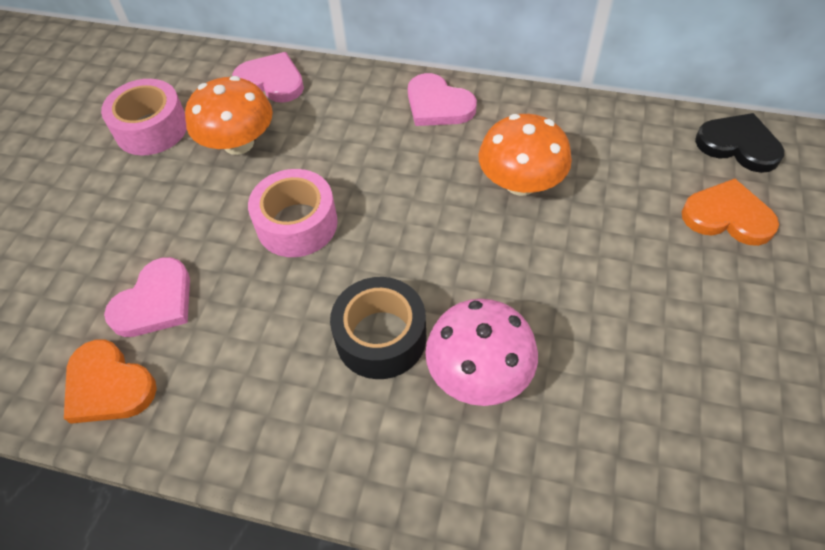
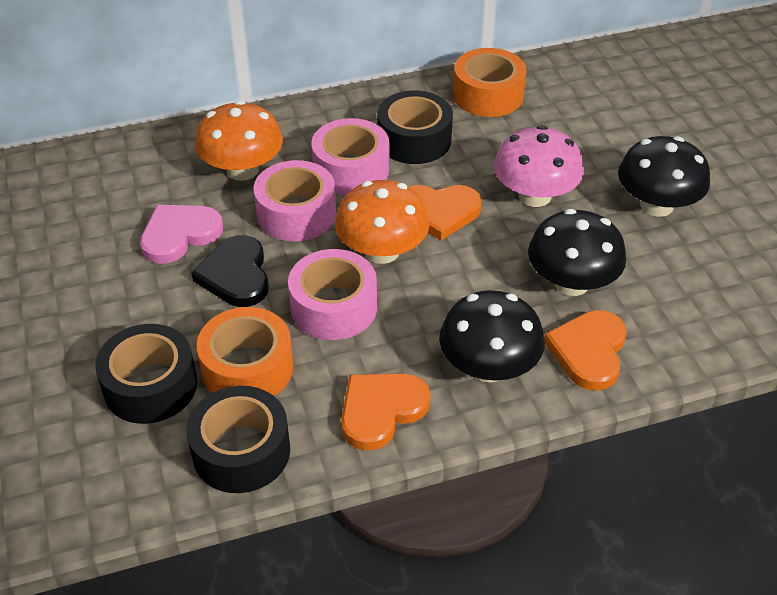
black mushroom: 0 -> 3
black tape: 1 -> 3
orange heart: 2 -> 3
orange tape: 0 -> 2
pink heart: 3 -> 1
pink tape: 2 -> 3

